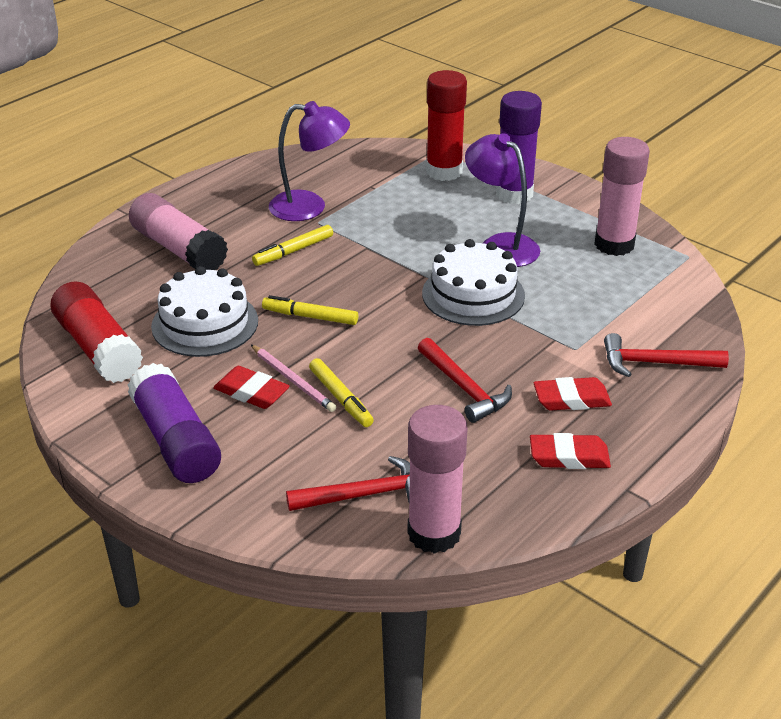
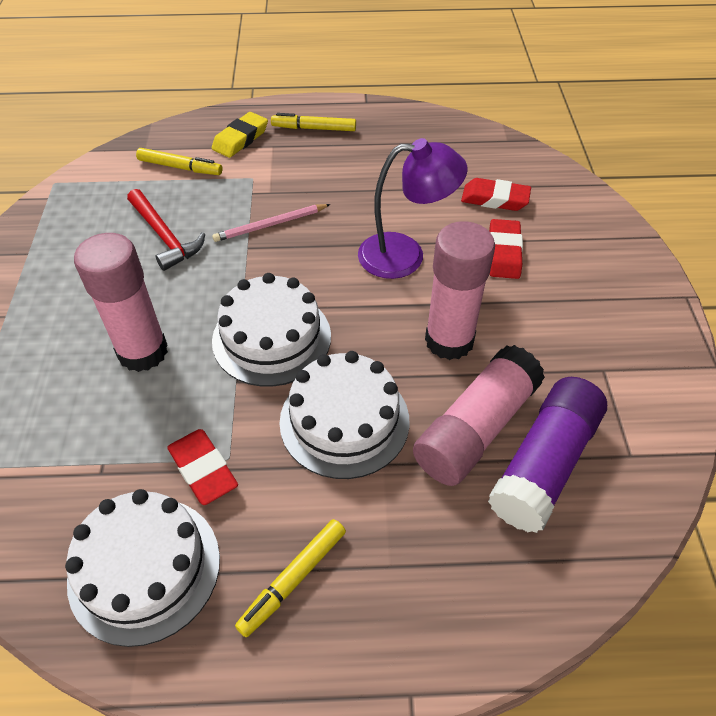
purple glue stick: 2 -> 1
purple lamp: 2 -> 1
red glue stick: 2 -> 0
red hammer: 3 -> 1
white cake: 2 -> 3
yellow eraser: 0 -> 1

